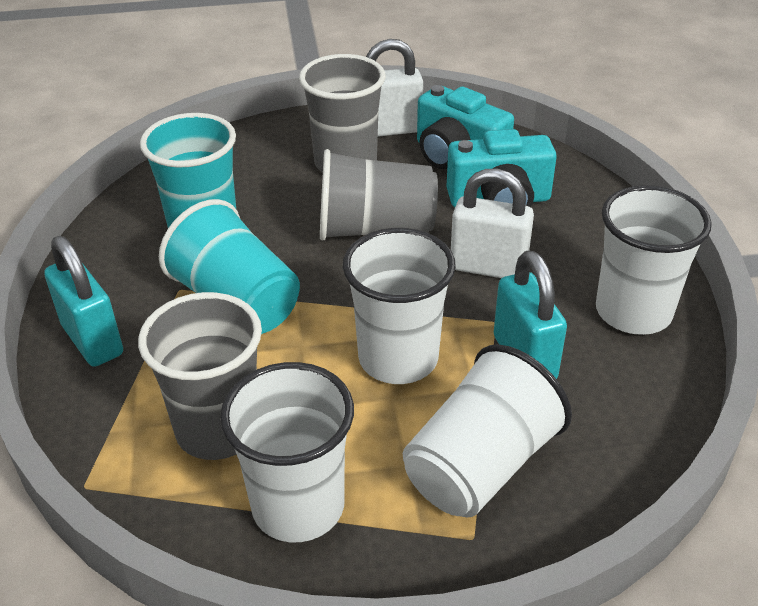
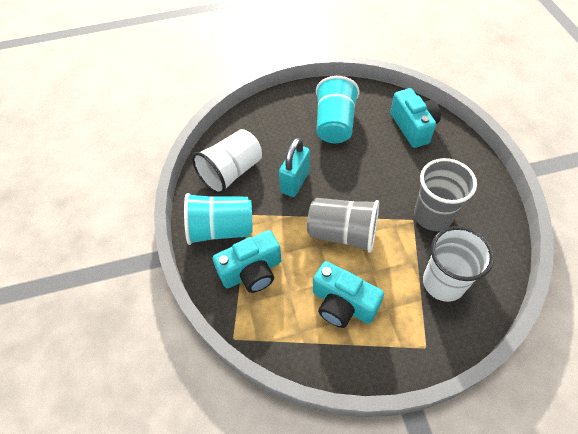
grey cup: 3 -> 2
turquoise camera: 2 -> 3
turquoise padlock: 2 -> 1
white cup: 4 -> 2
white padlock: 2 -> 0

